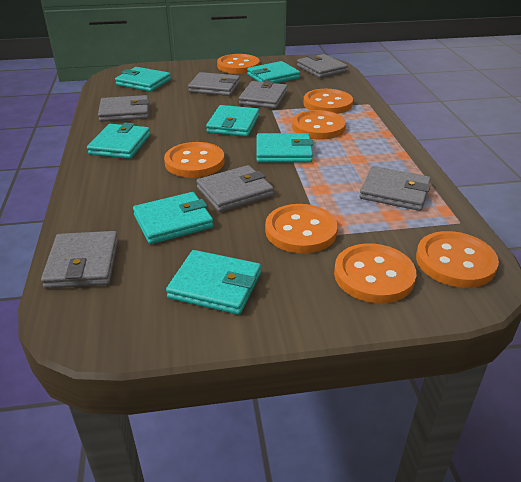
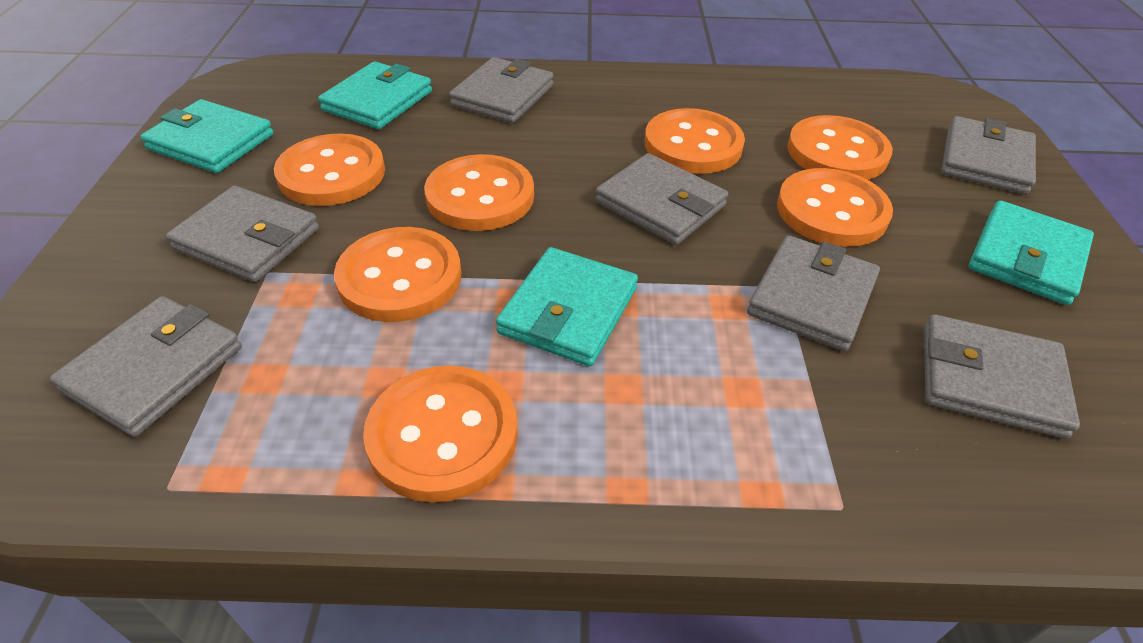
turquoise wallet: 7 -> 4

